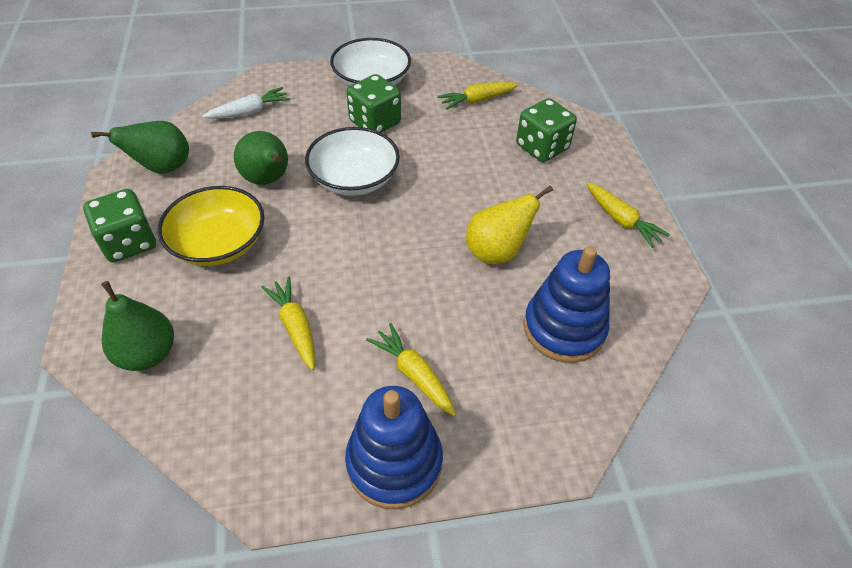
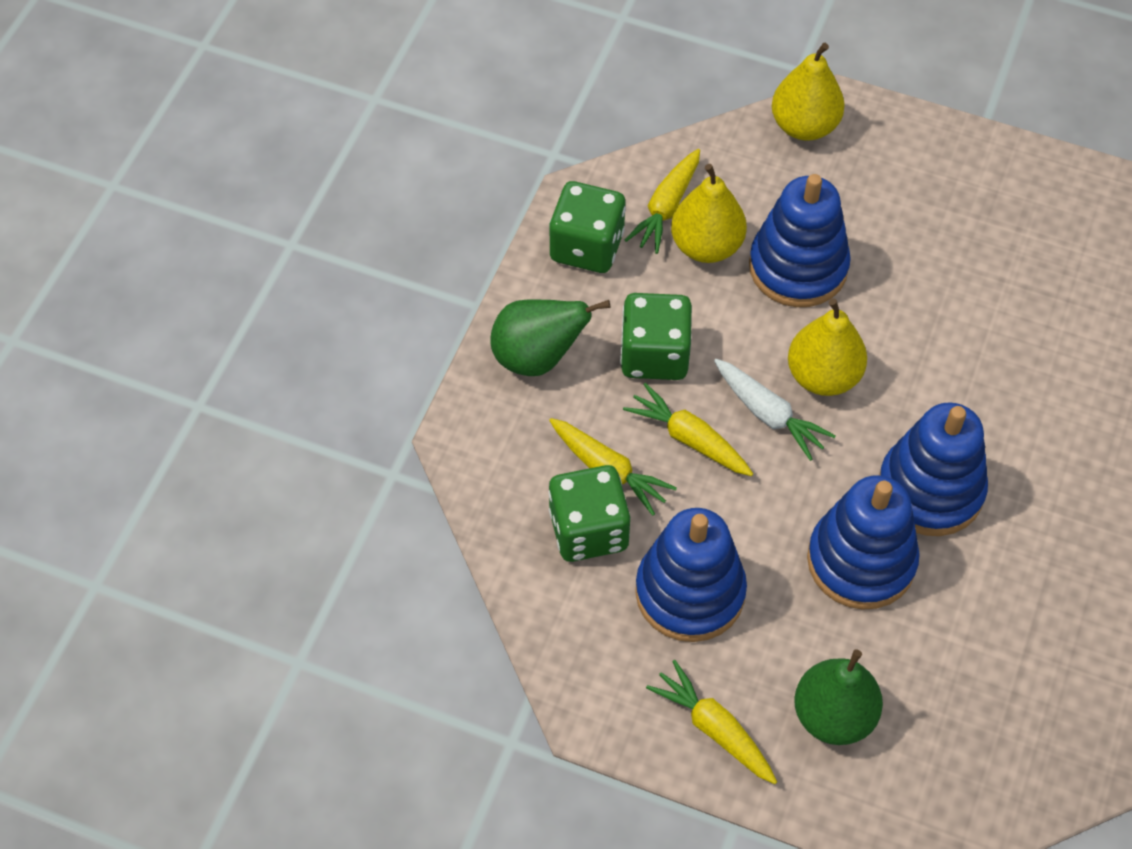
blue stacking toy: 2 -> 4
green pear: 3 -> 2
white bowl: 2 -> 0
yellow bowl: 1 -> 0
yellow pear: 1 -> 3

